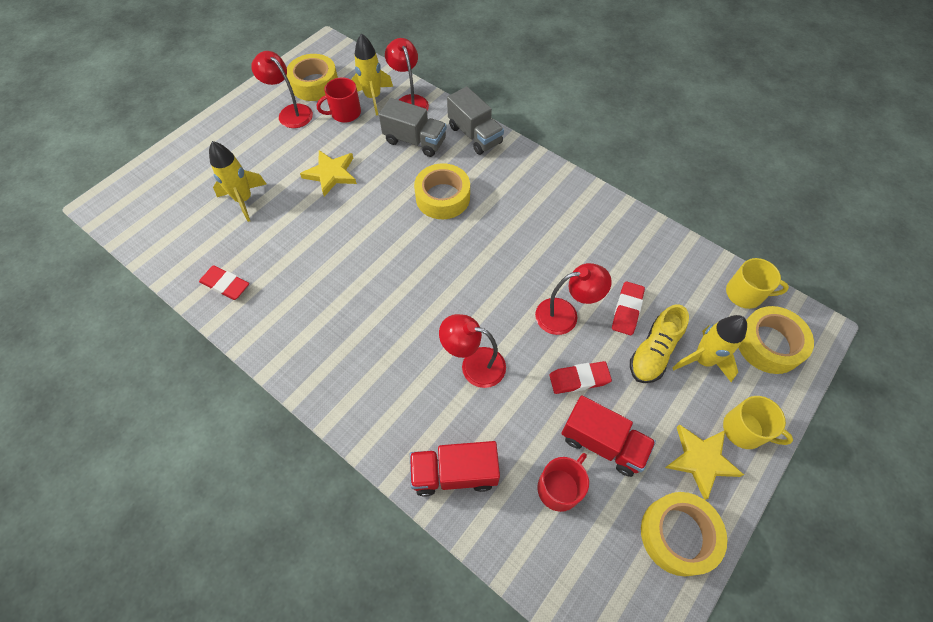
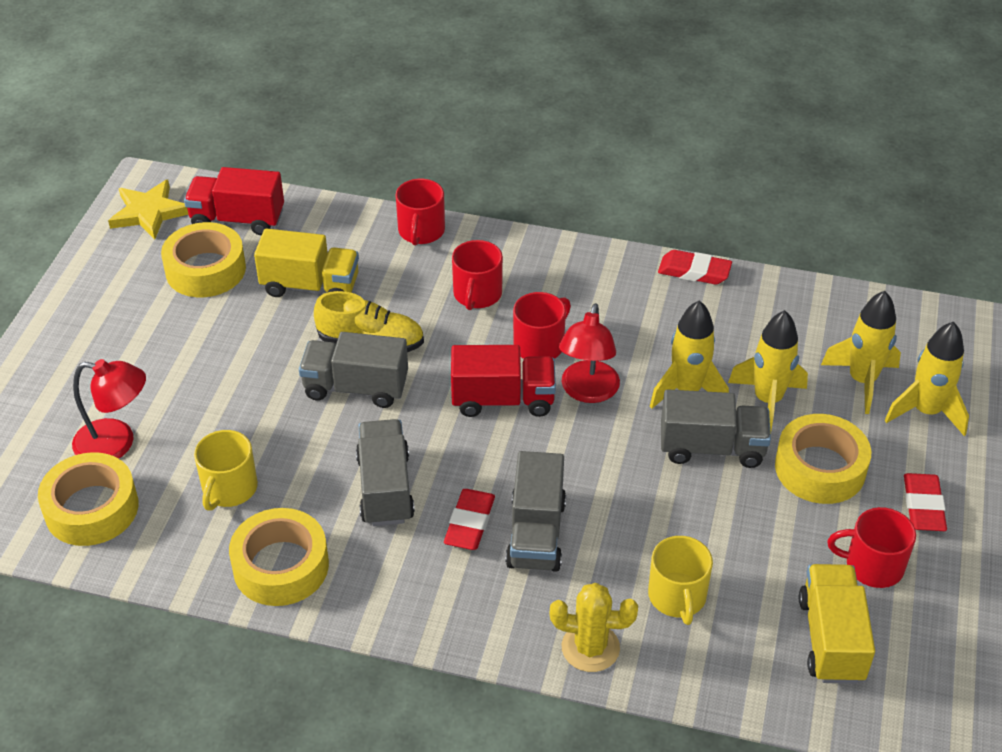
grey truck: 2 -> 4
red lamp: 4 -> 2
red mug: 2 -> 4
yellow cactus: 0 -> 1
yellow rocket: 3 -> 4
yellow star: 2 -> 1
yellow truck: 0 -> 2

